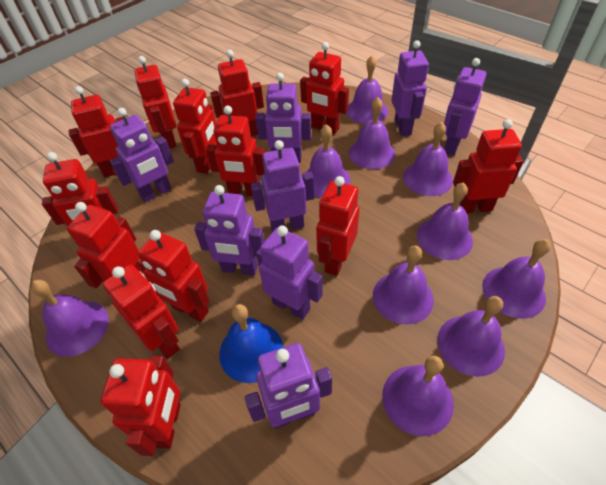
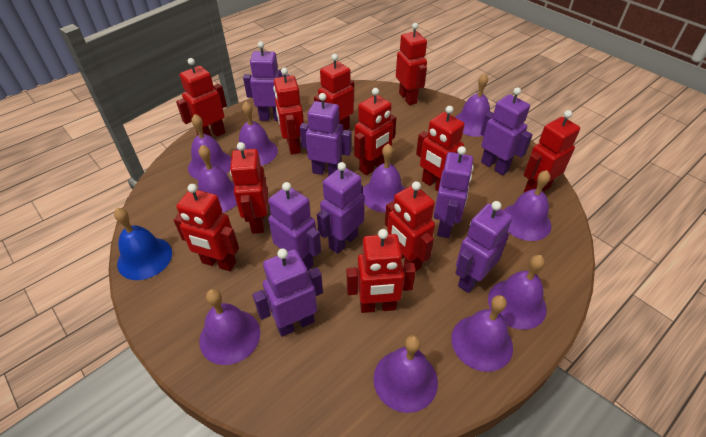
red robot: 13 -> 11

